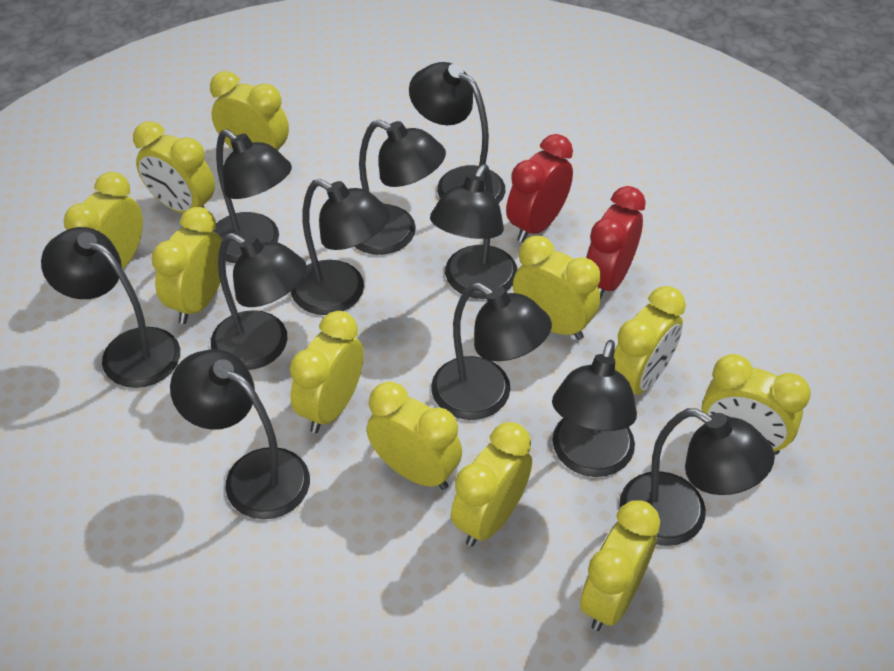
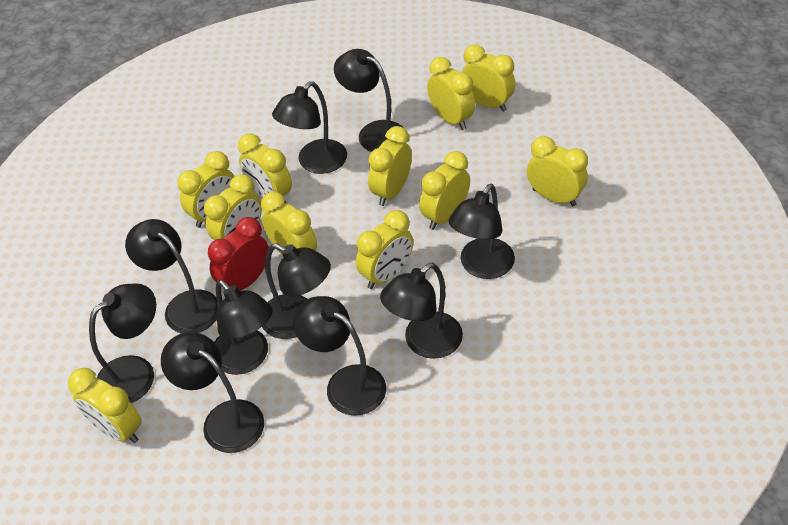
black lamp: 11 -> 10
red clock: 2 -> 1

